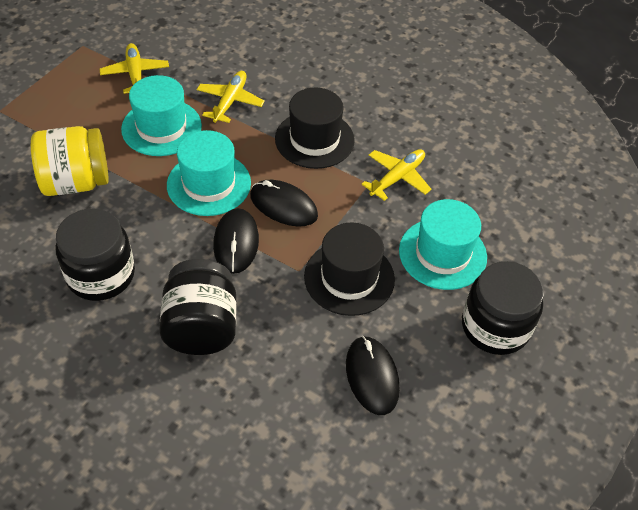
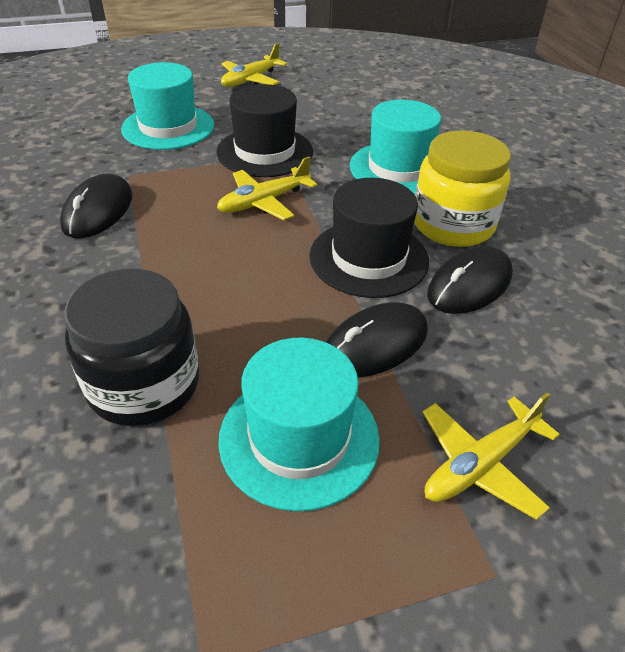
black jar: 3 -> 1

